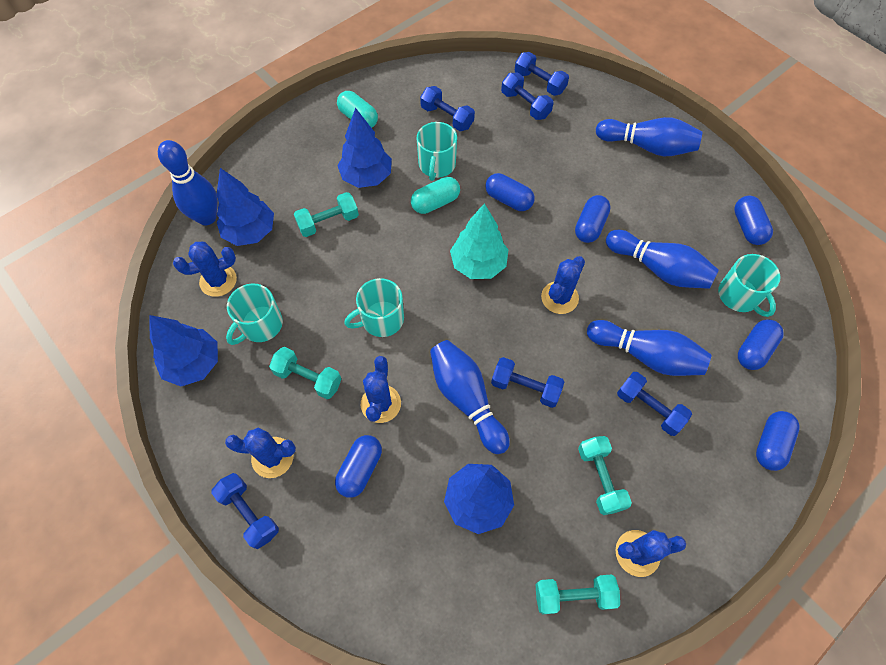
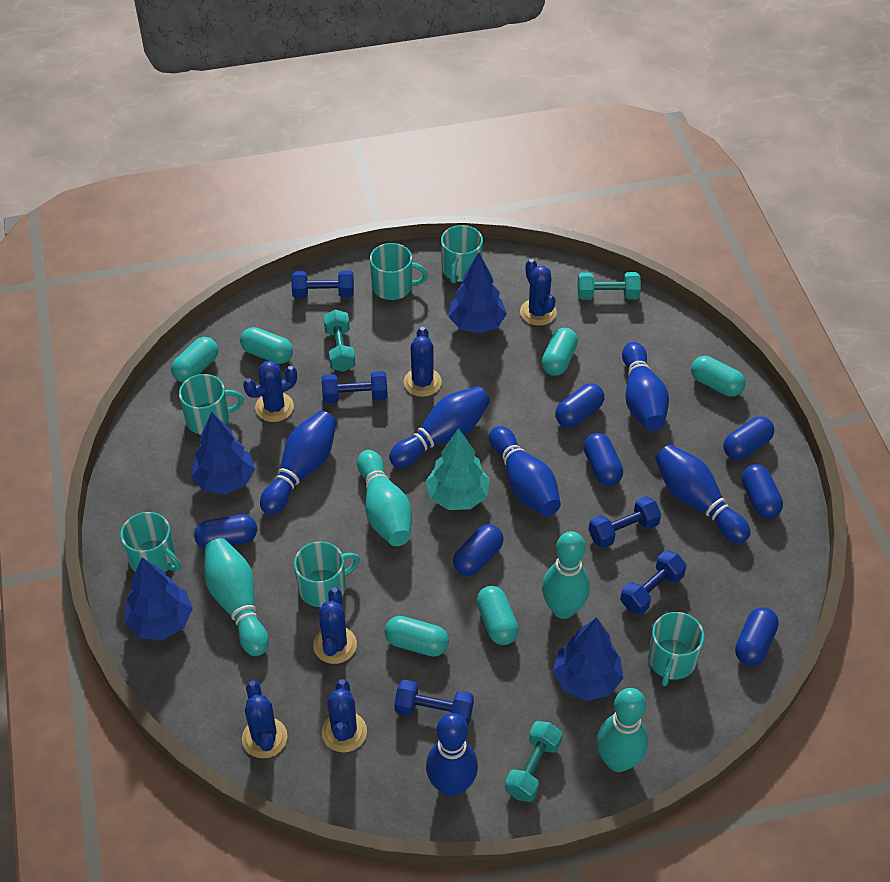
blue bowling pin: 5 -> 6
blue cactus: 5 -> 6
blue capsule: 6 -> 7
blue dumbbell: 6 -> 5
turquoise bowling pin: 0 -> 4
turquoise capsule: 2 -> 6
turquoise dumbbell: 4 -> 3
turquoise mug: 4 -> 6

